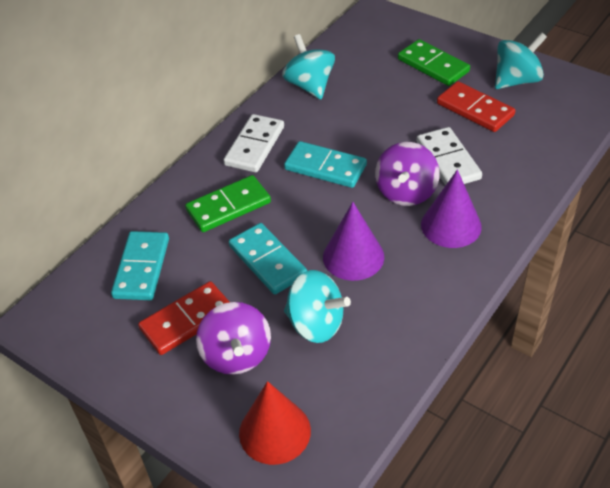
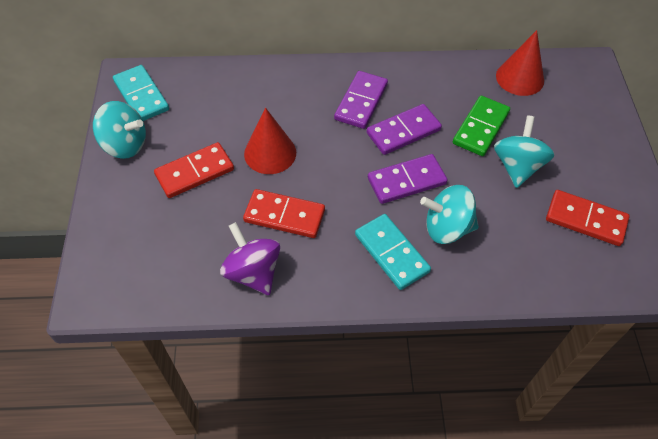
green domino: 2 -> 1
purple cone: 2 -> 0
purple domino: 0 -> 3
purple spinning top: 2 -> 1
red cone: 1 -> 2
red domino: 2 -> 3
turquoise domino: 3 -> 2
white domino: 2 -> 0

